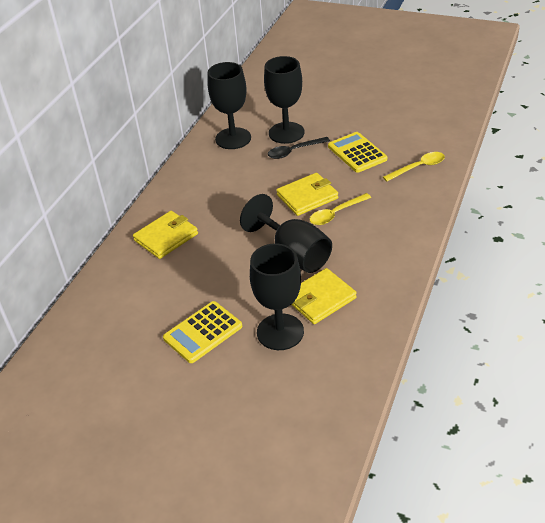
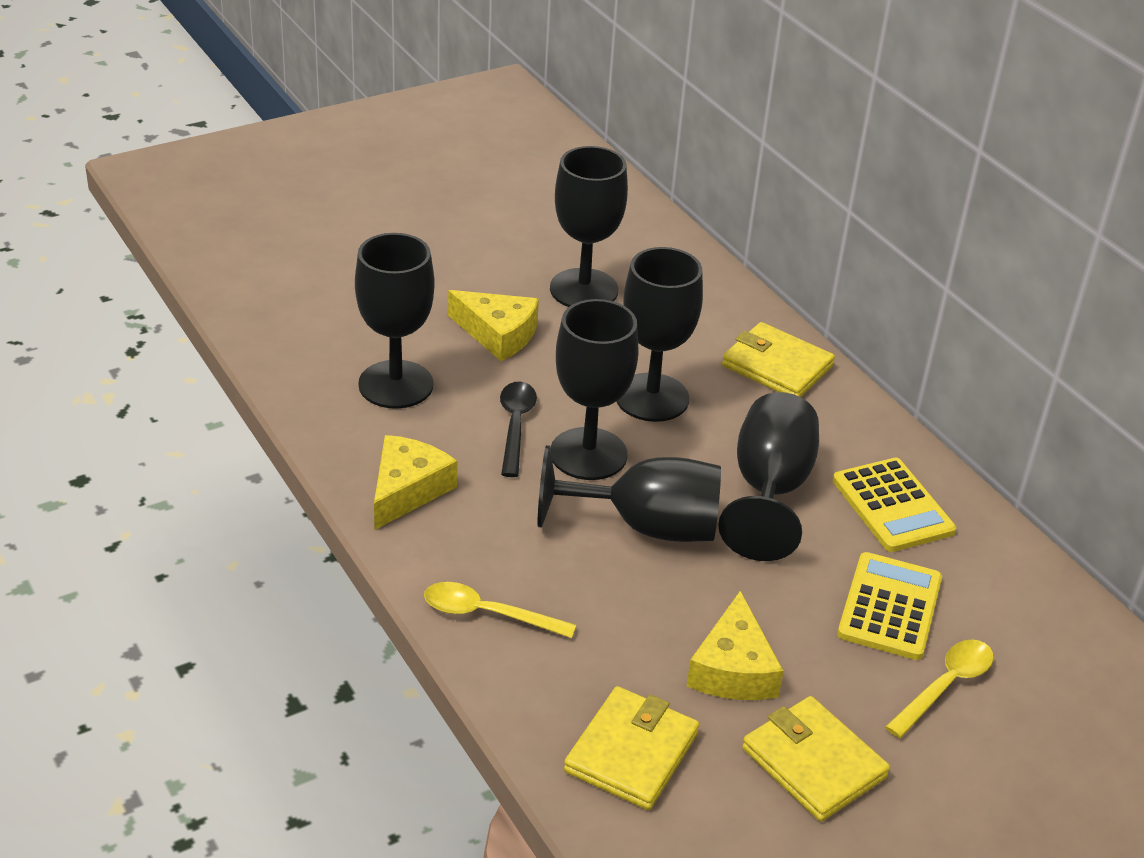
black goblet: 4 -> 6
yellow cheese: 0 -> 3

